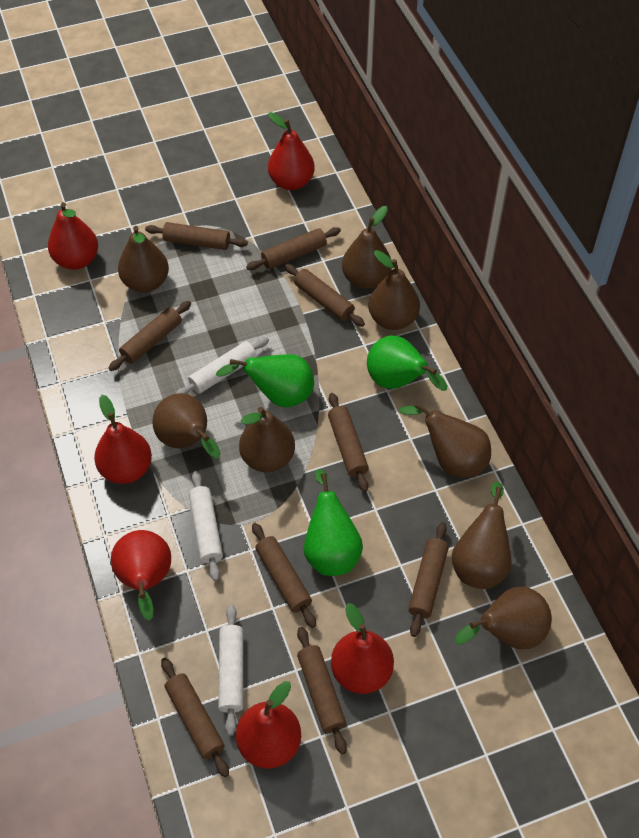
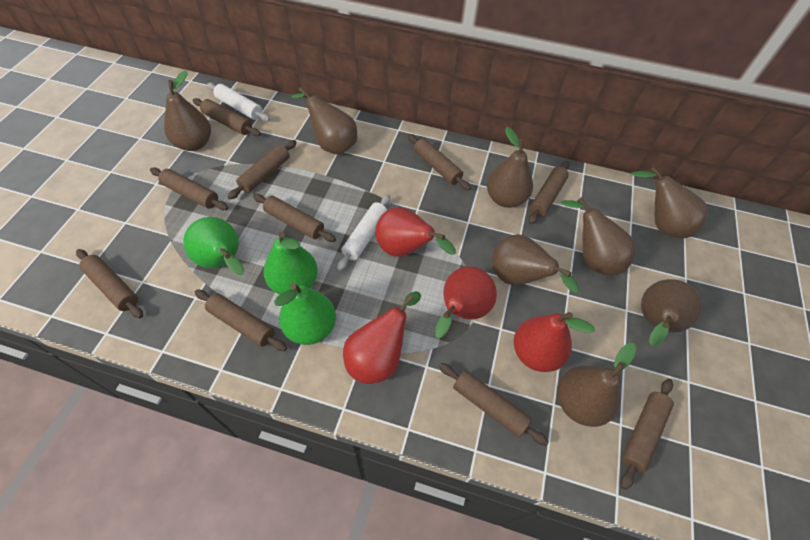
brown rolling pin: 9 -> 10
red pear: 6 -> 4
white rolling pin: 3 -> 2

